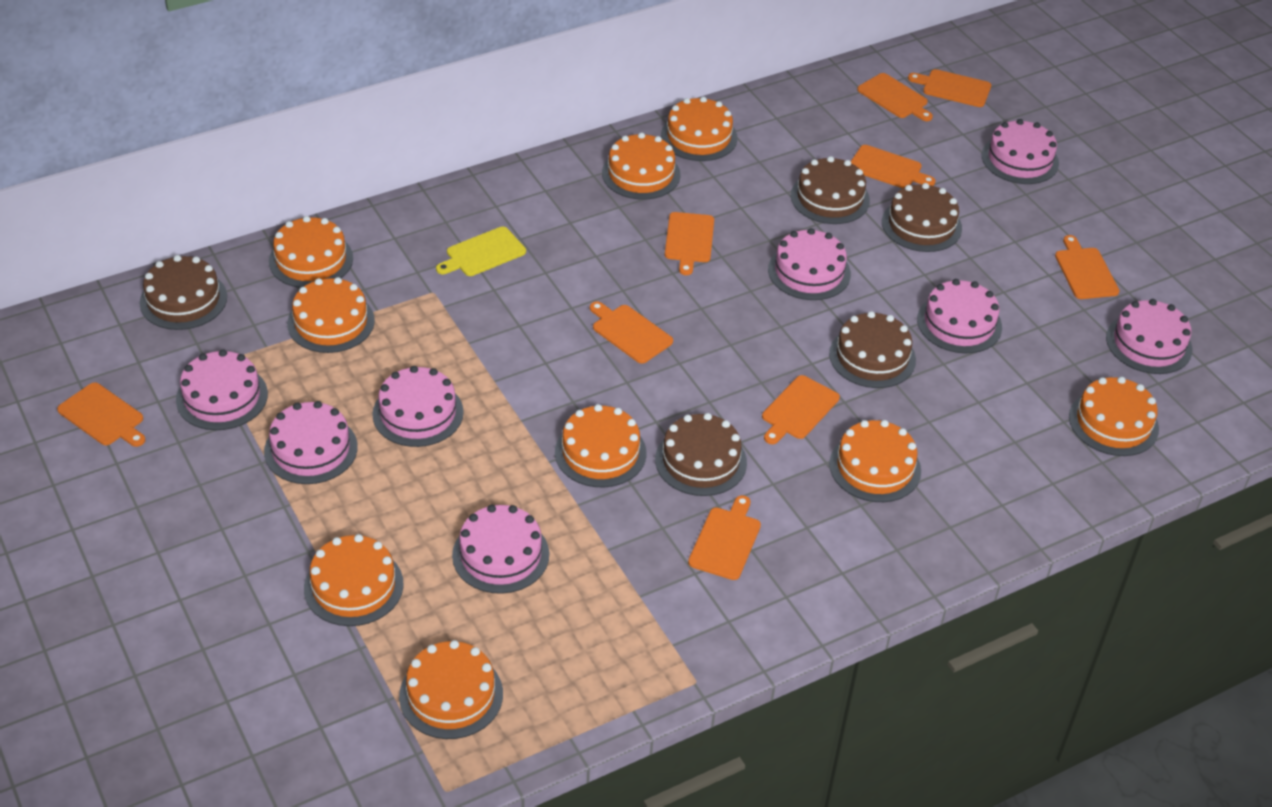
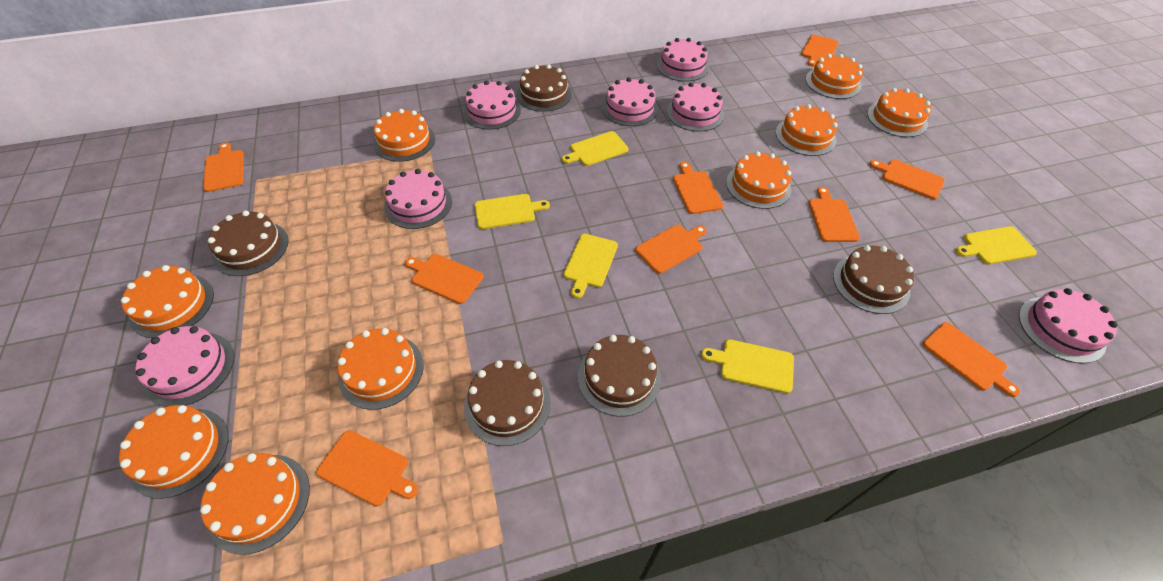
pink cake: 8 -> 7
yellow cutting board: 1 -> 5

